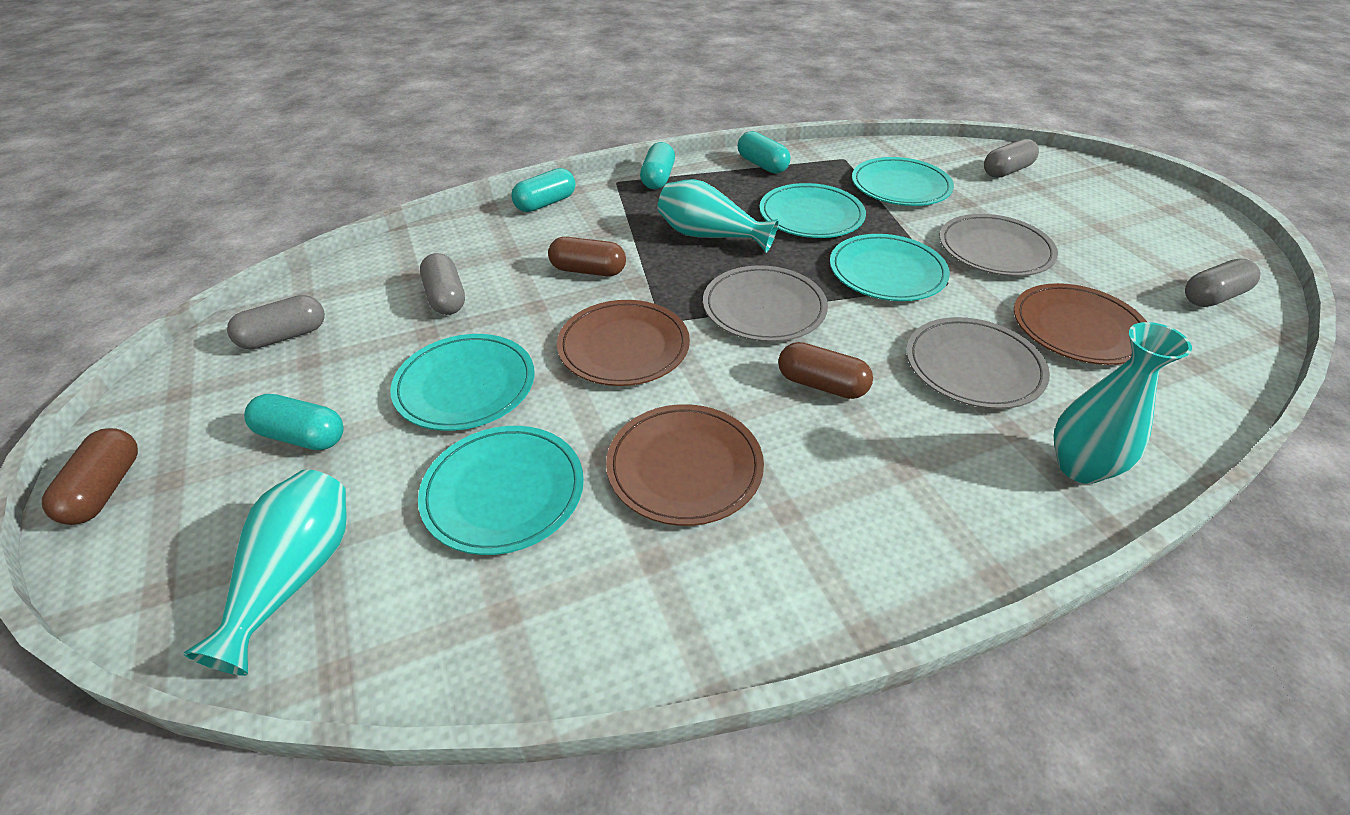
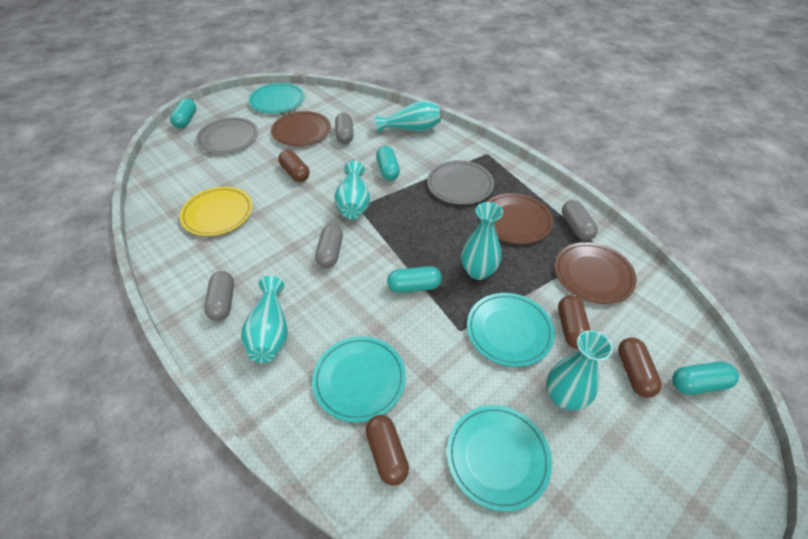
brown capsule: 3 -> 4
grey plate: 3 -> 2
turquoise plate: 5 -> 4
turquoise vase: 3 -> 5
yellow plate: 0 -> 1

